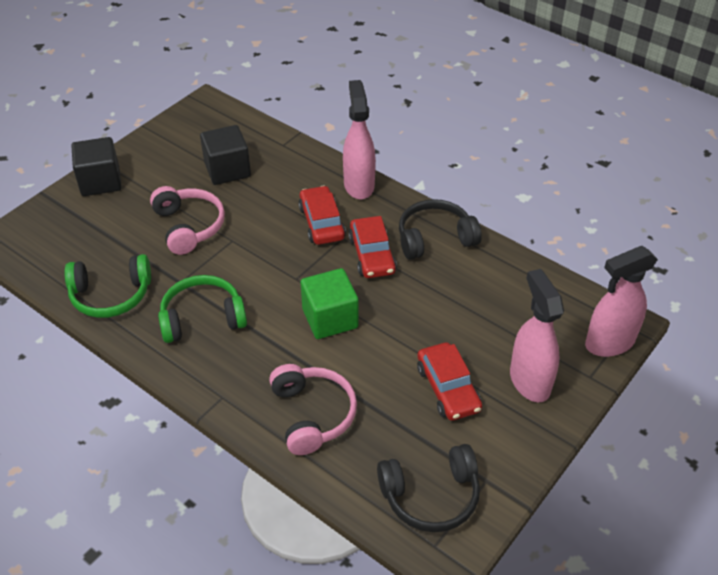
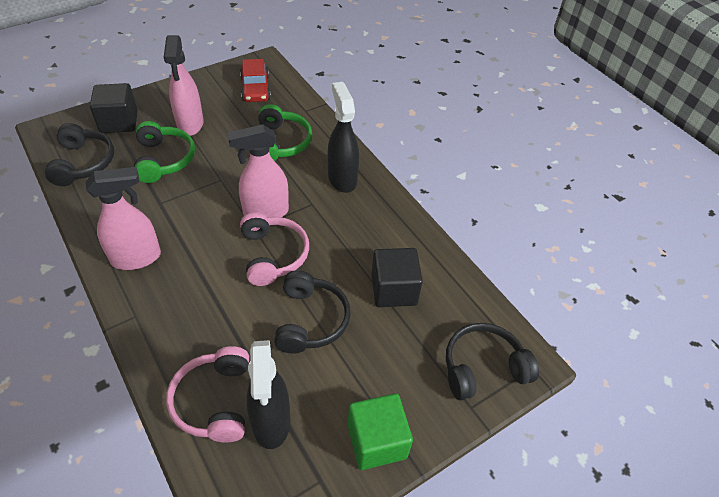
black headphones: 2 -> 3
black spray bottle: 0 -> 2
red car: 3 -> 1

